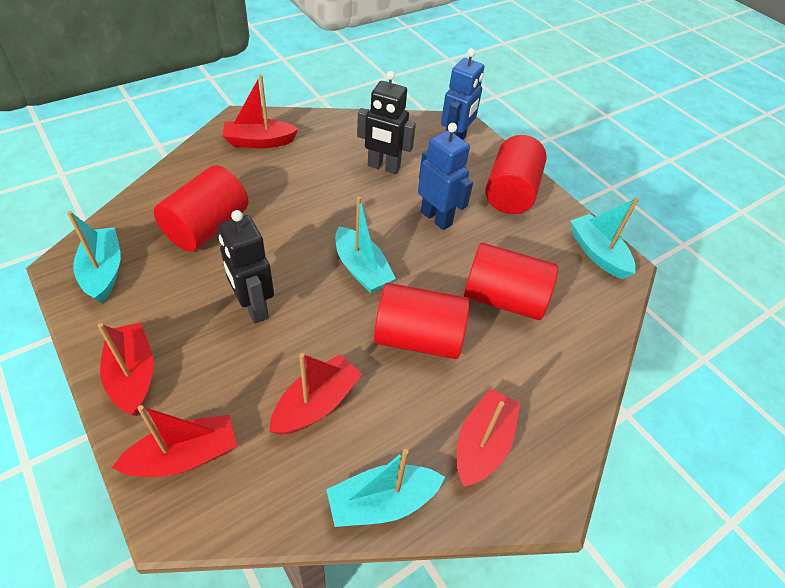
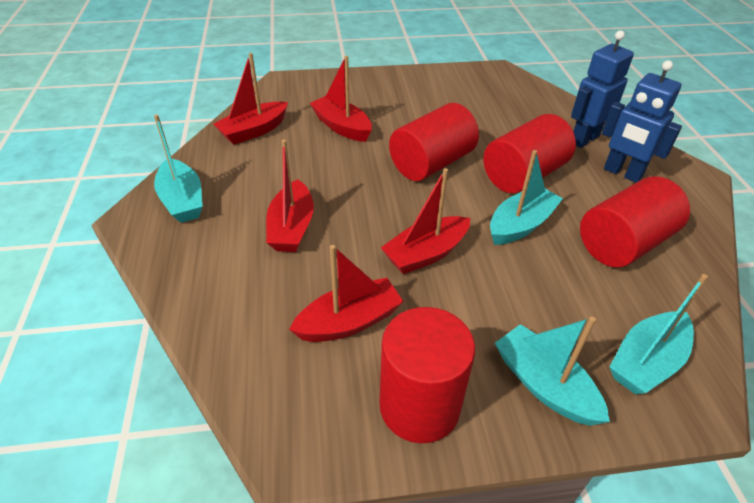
black robot: 2 -> 0

